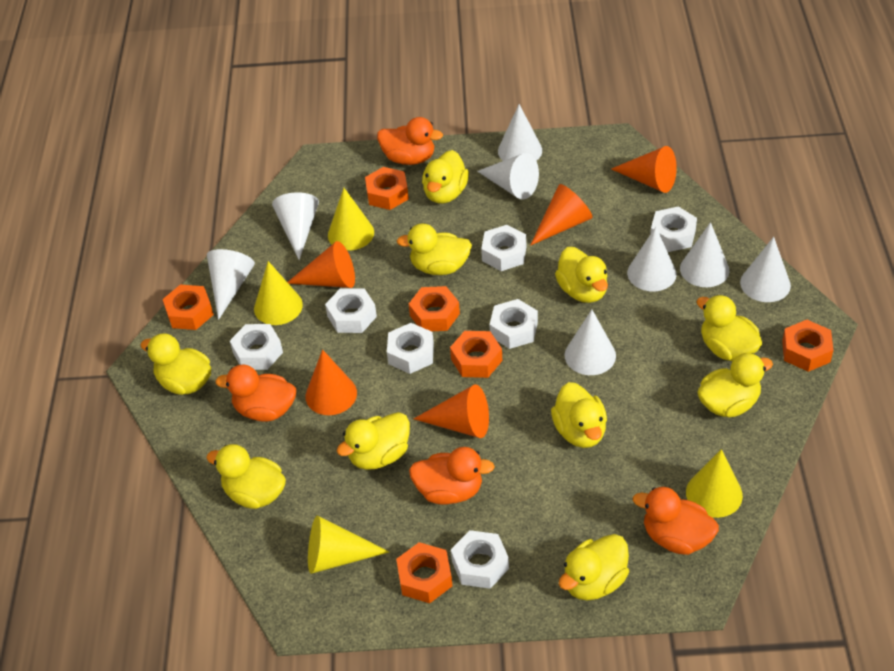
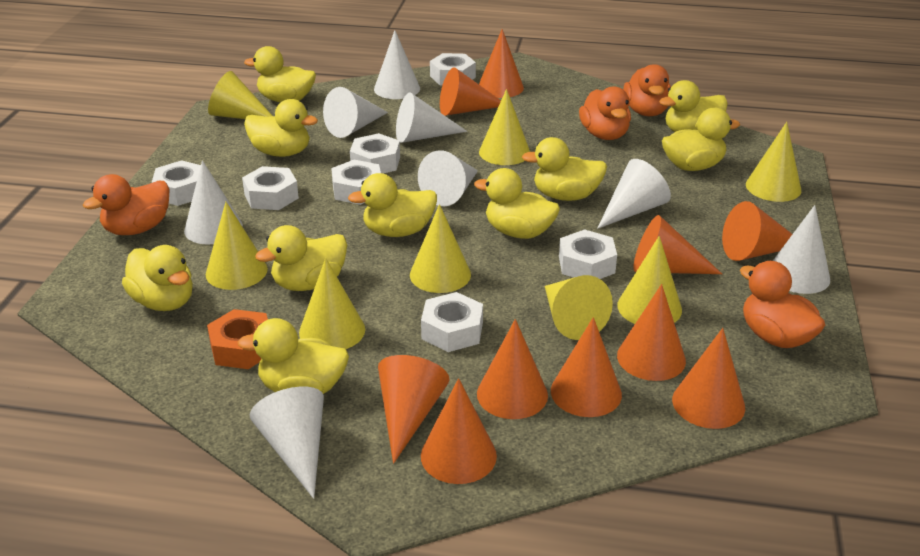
orange cone: 5 -> 10
orange nut: 6 -> 1
yellow cone: 4 -> 8

